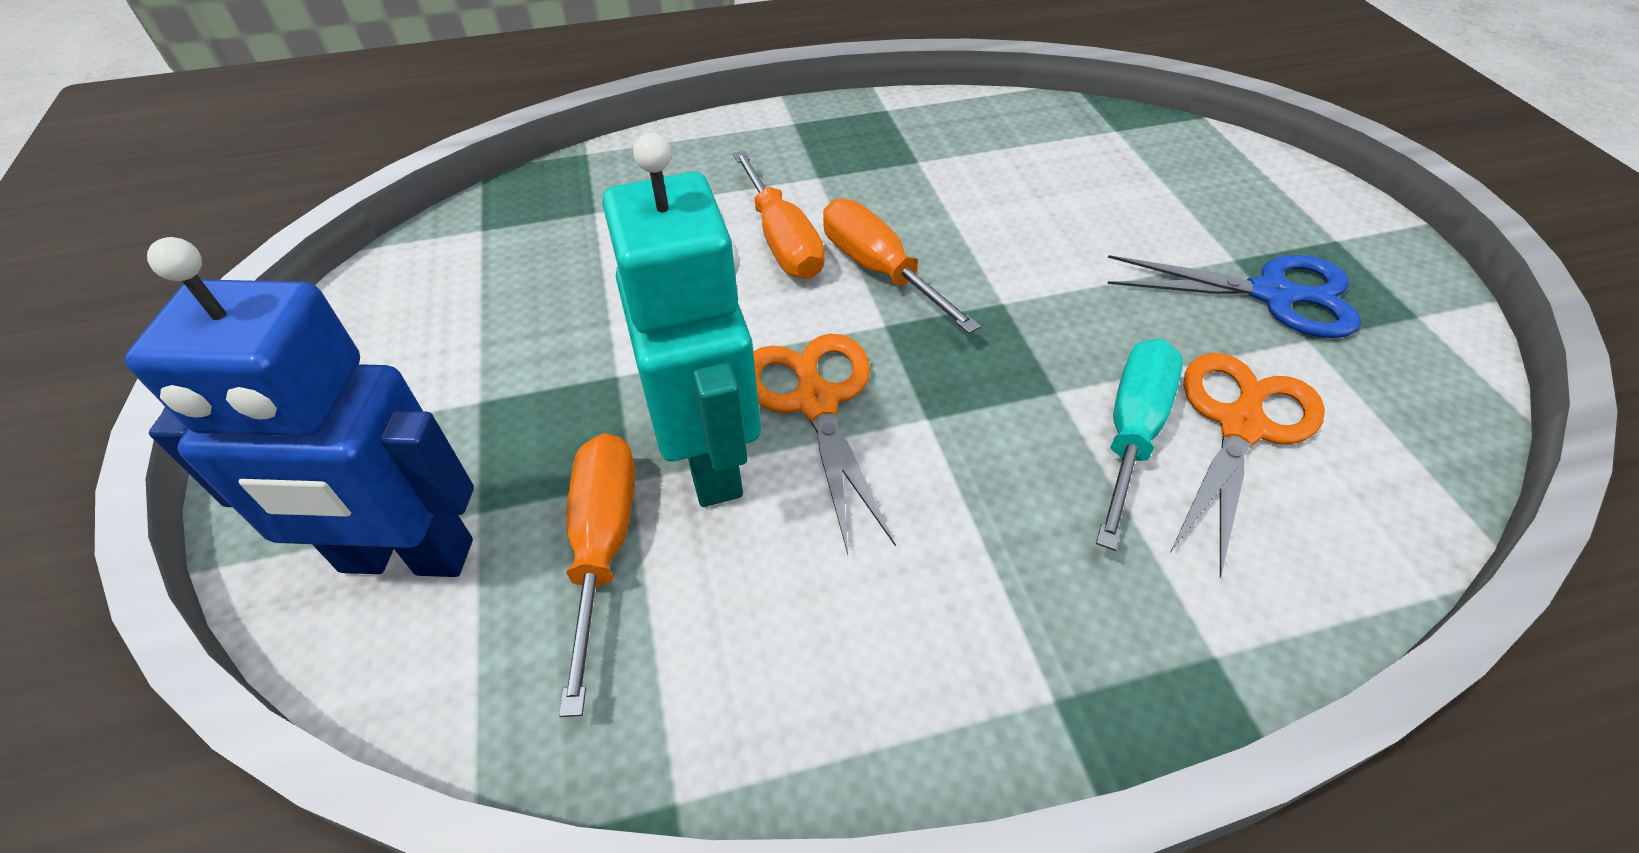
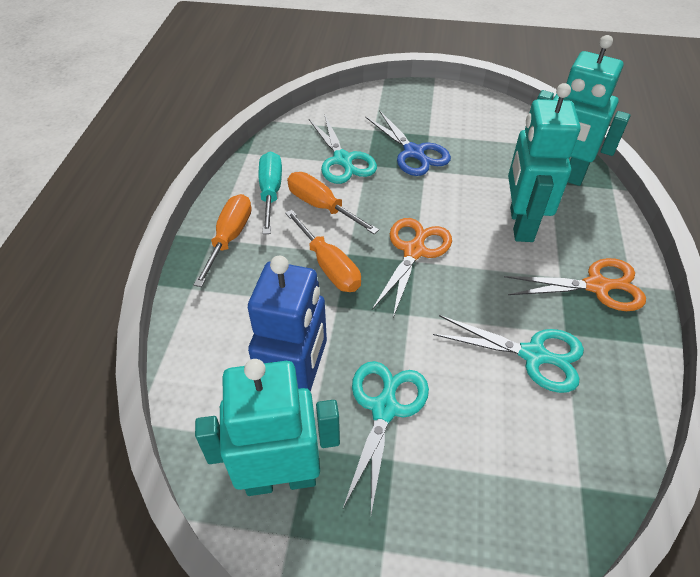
turquoise robot: 1 -> 3
turquoise scissors: 0 -> 3

